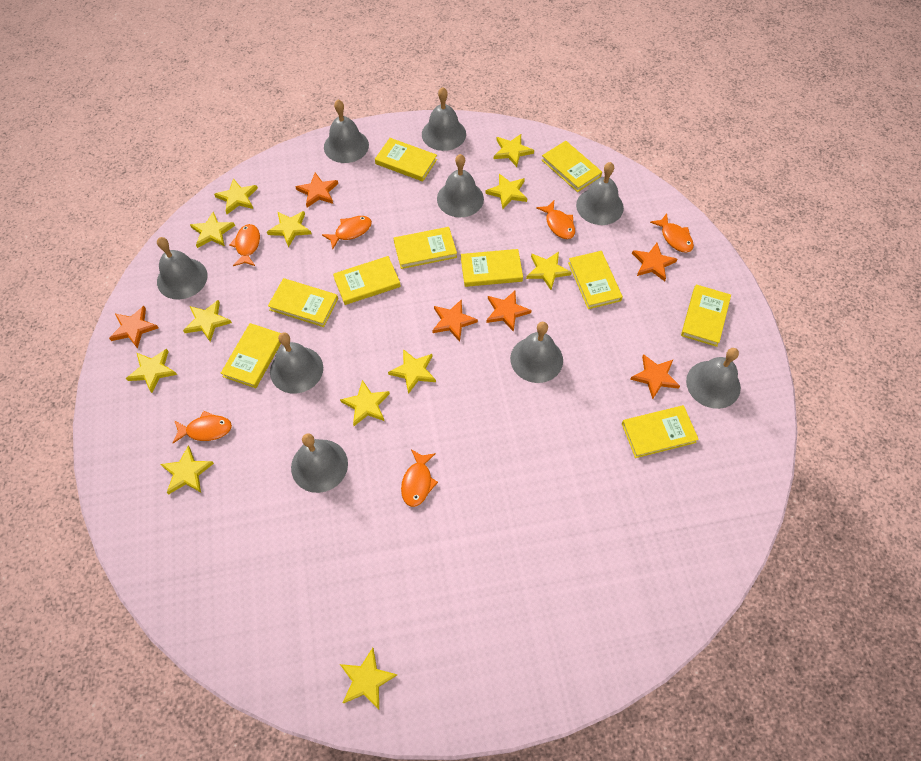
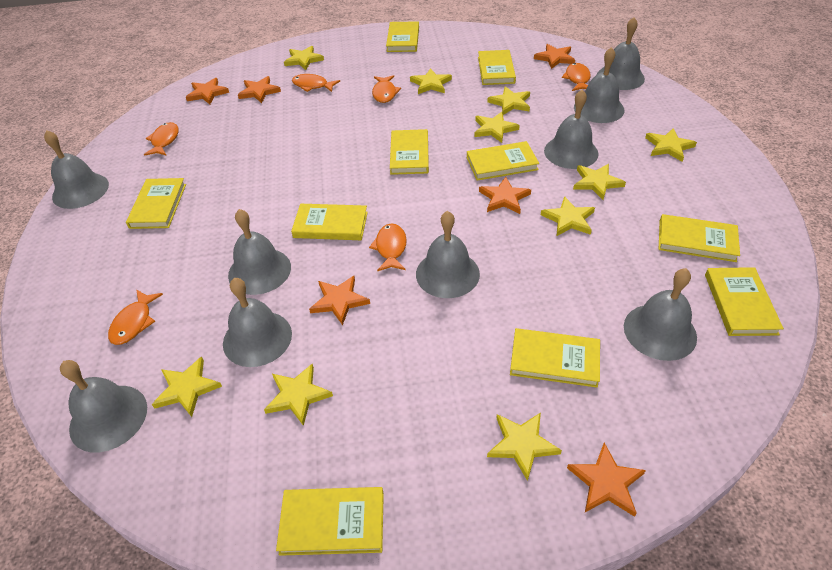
yellow star: 12 -> 10

